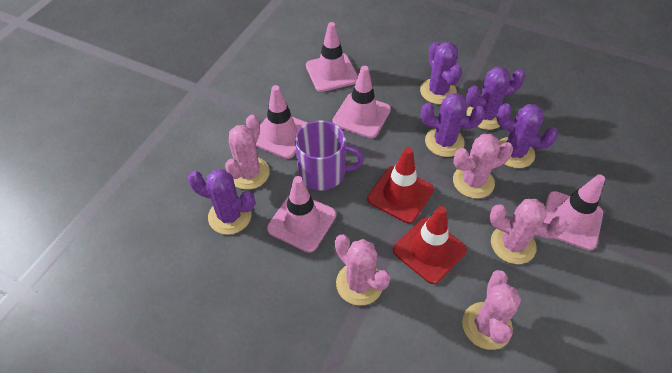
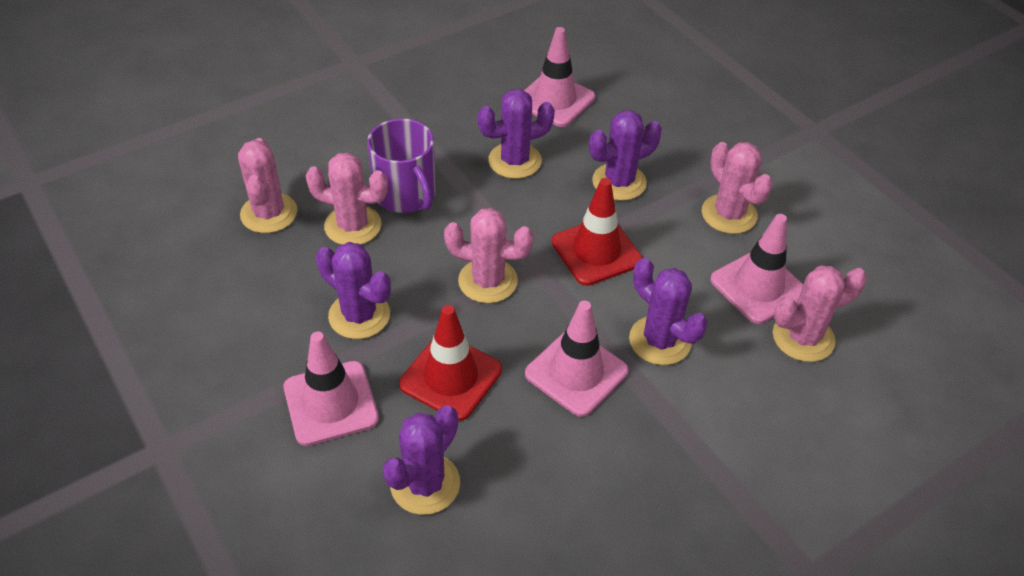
pink traffic cone: 5 -> 4

